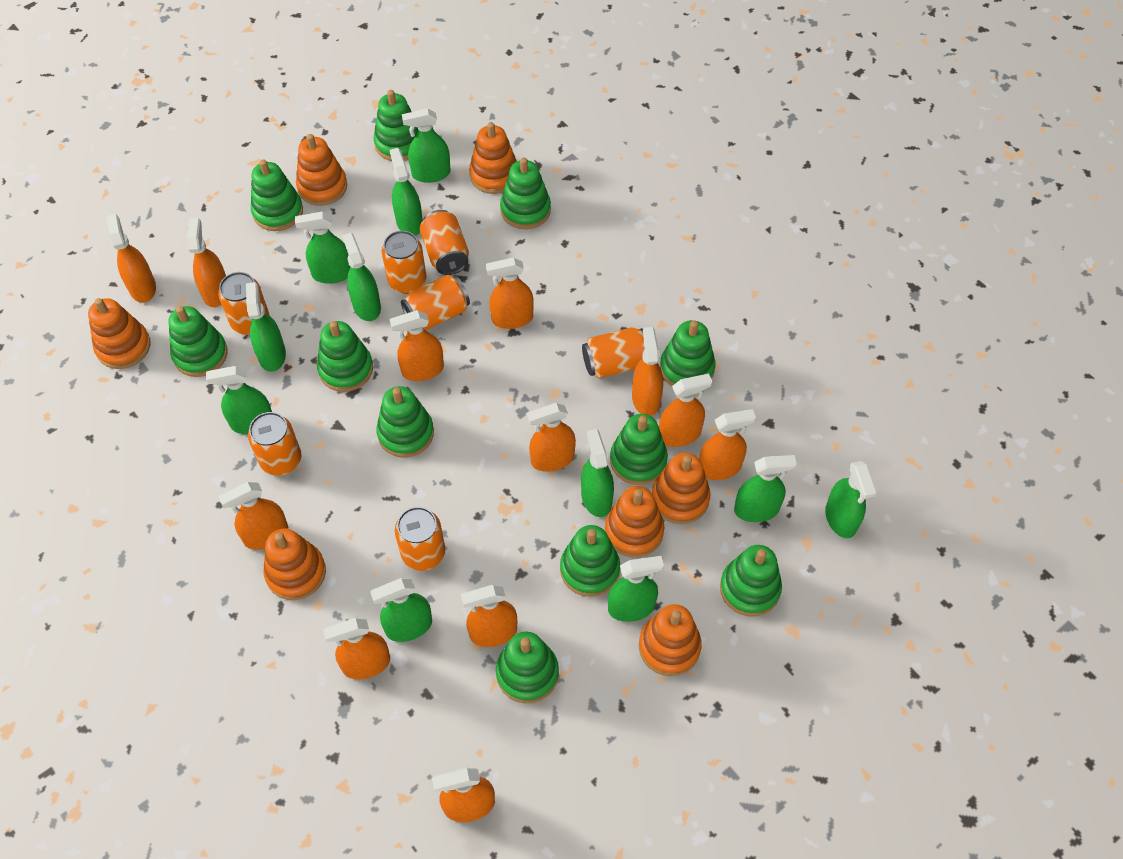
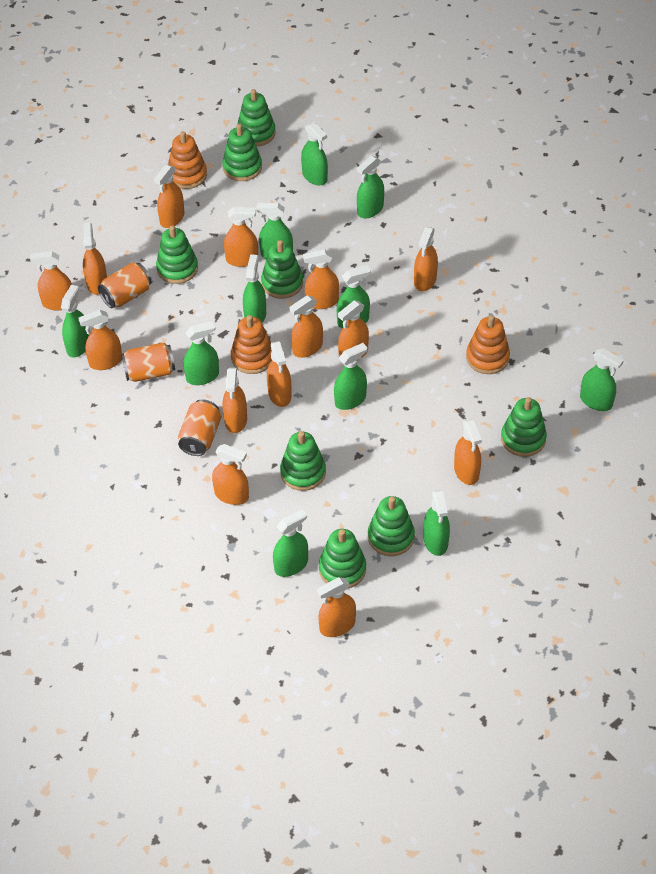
green stacking toy: 11 -> 8
orange can: 7 -> 3
orange spray bottle: 12 -> 14
orange stacking toy: 7 -> 3

